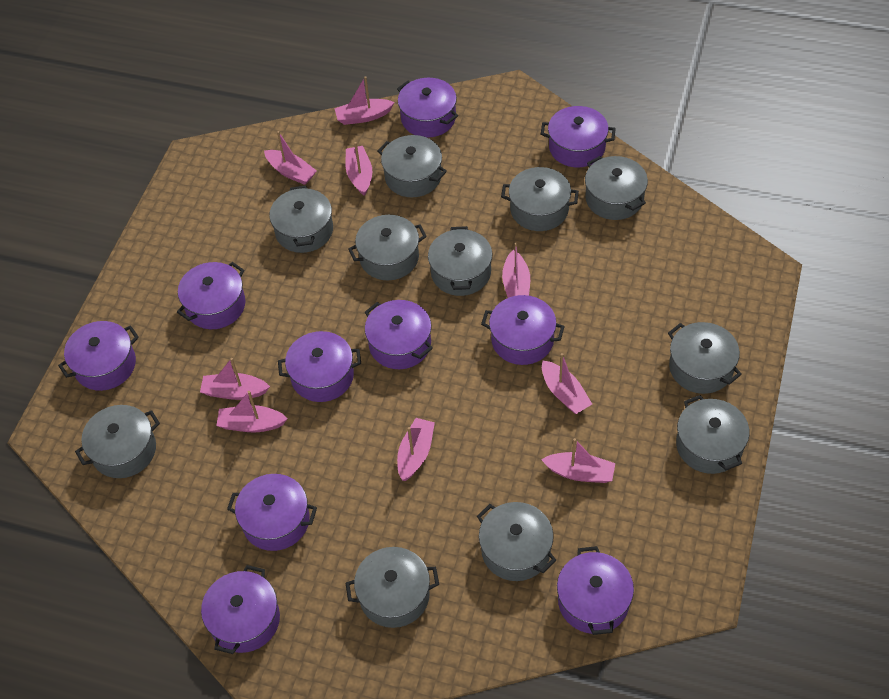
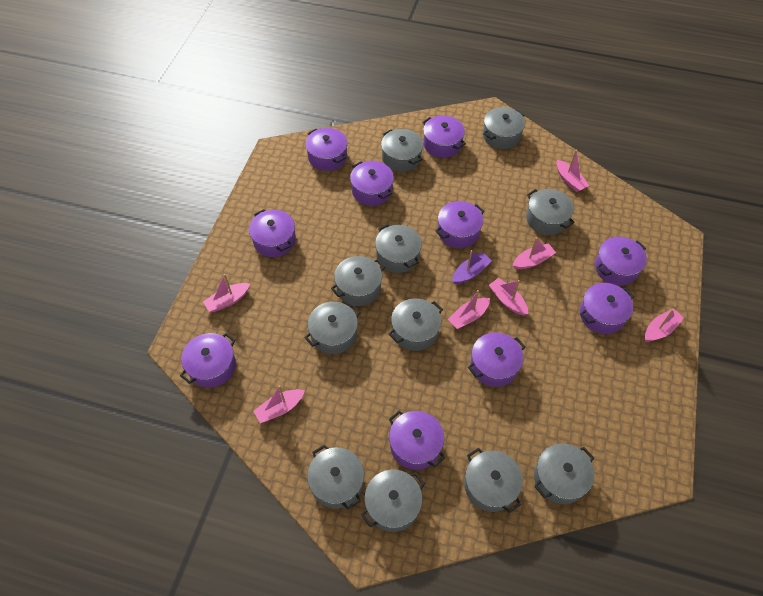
pink boat: 9 -> 7
purple boat: 0 -> 1

